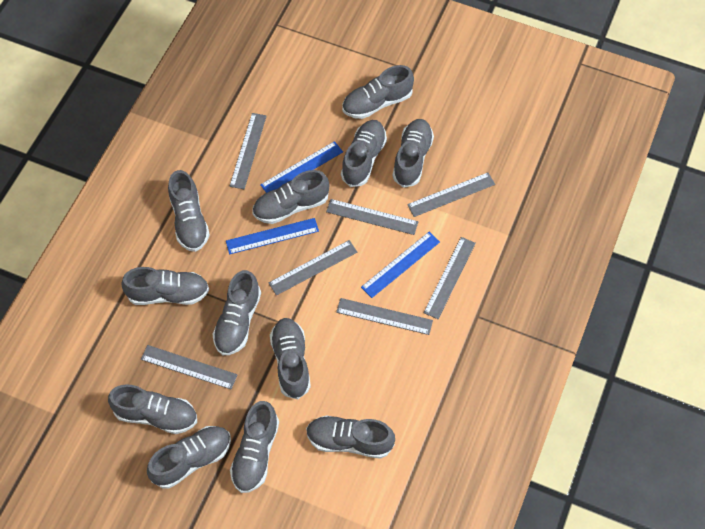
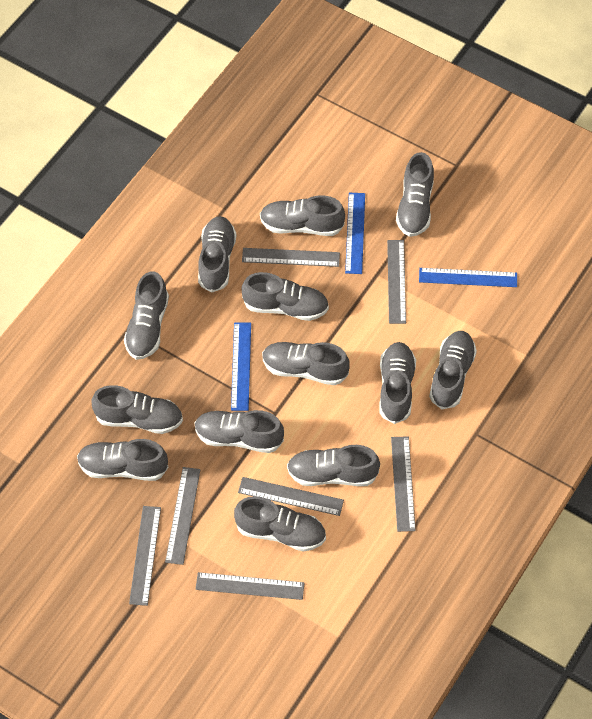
grey shoe: 12 -> 13

